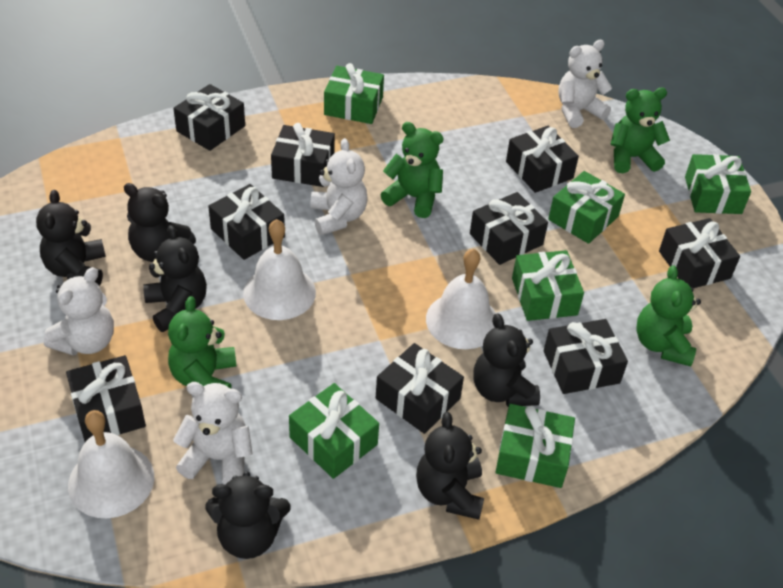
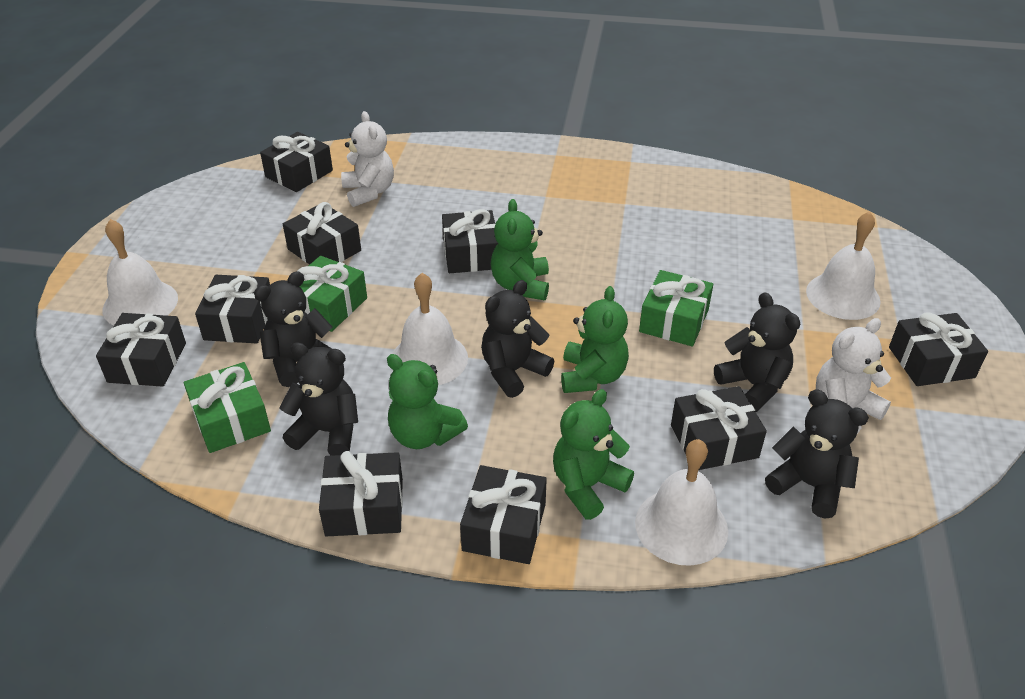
black teddy bear: 6 -> 5
green gift: 6 -> 3
white bell: 3 -> 4
white teddy bear: 4 -> 2

